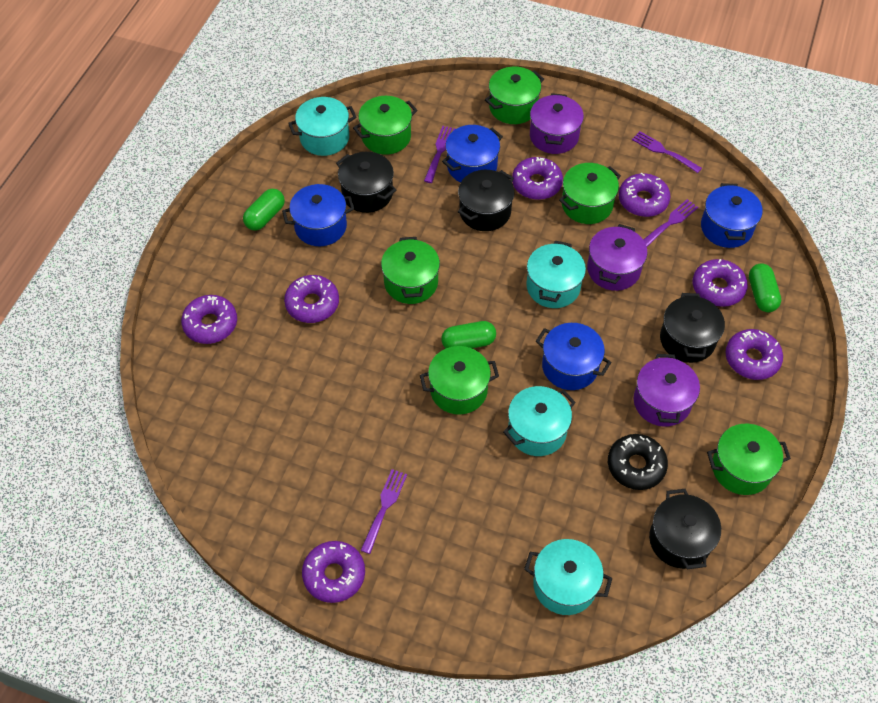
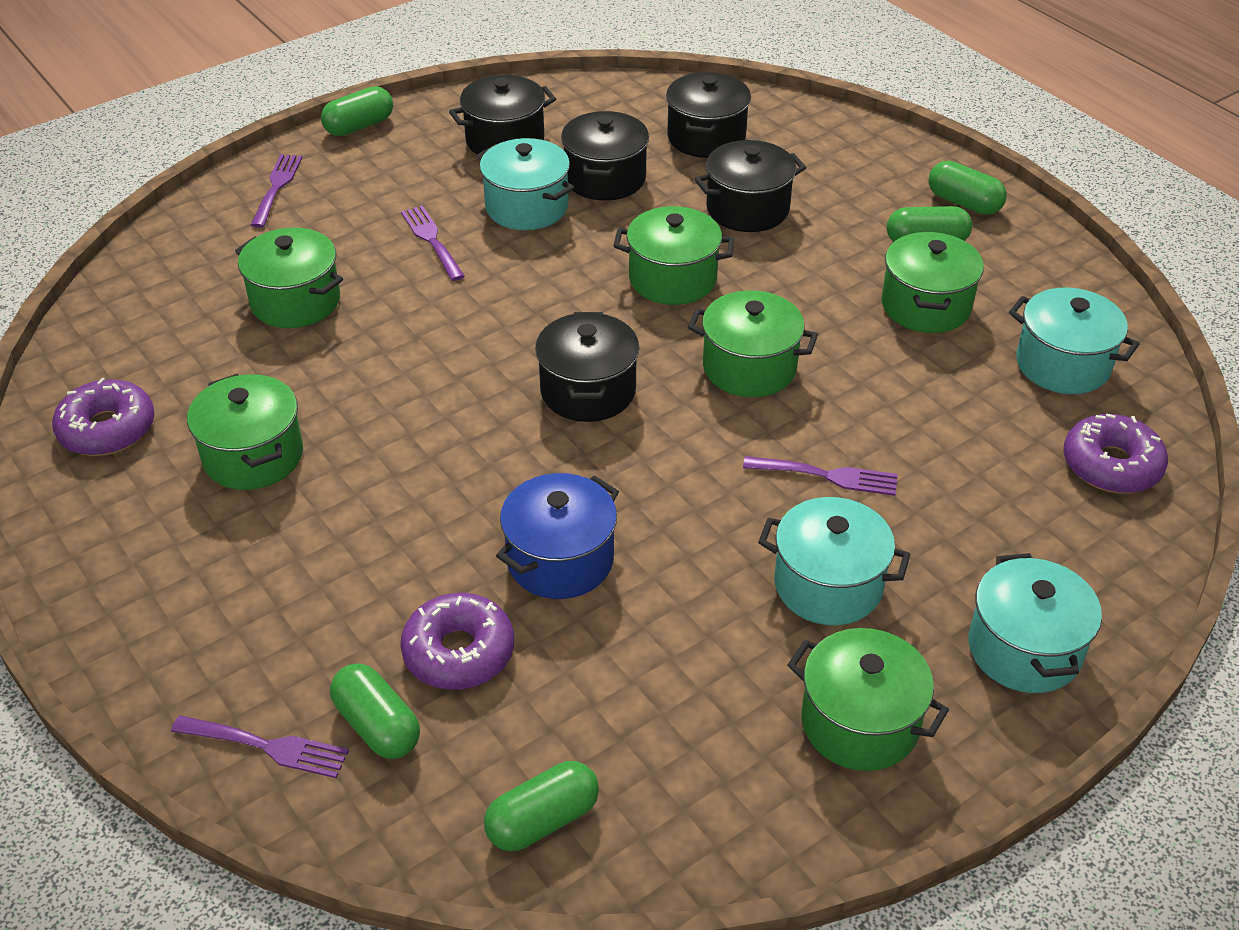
black donut: 1 -> 0
black pot: 4 -> 5
blue pot: 4 -> 1
green capsule: 3 -> 5
purple donut: 7 -> 3
purple pot: 3 -> 0

